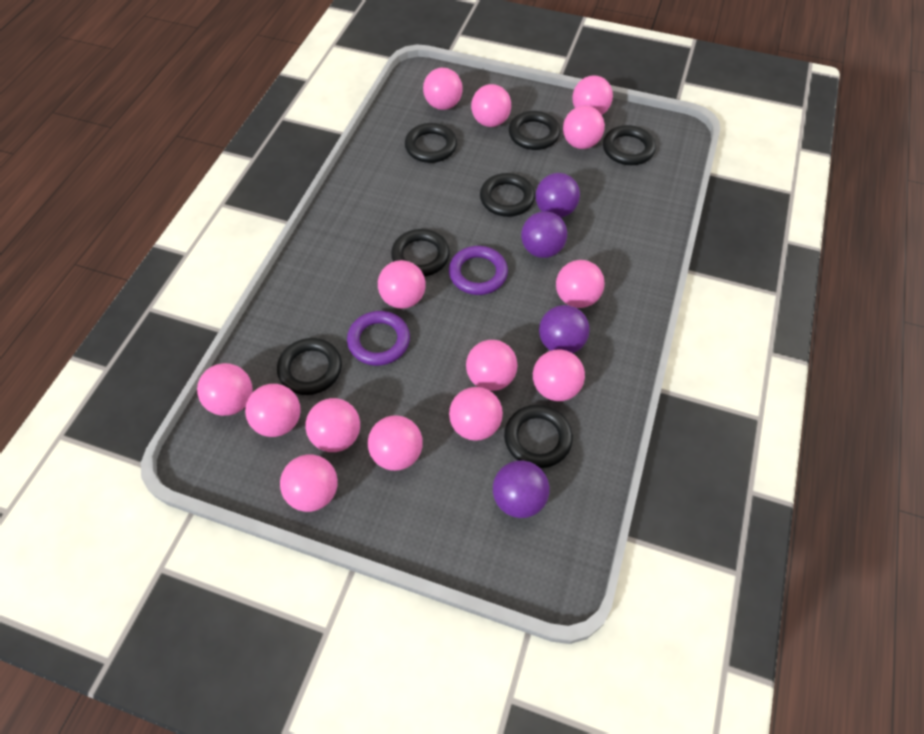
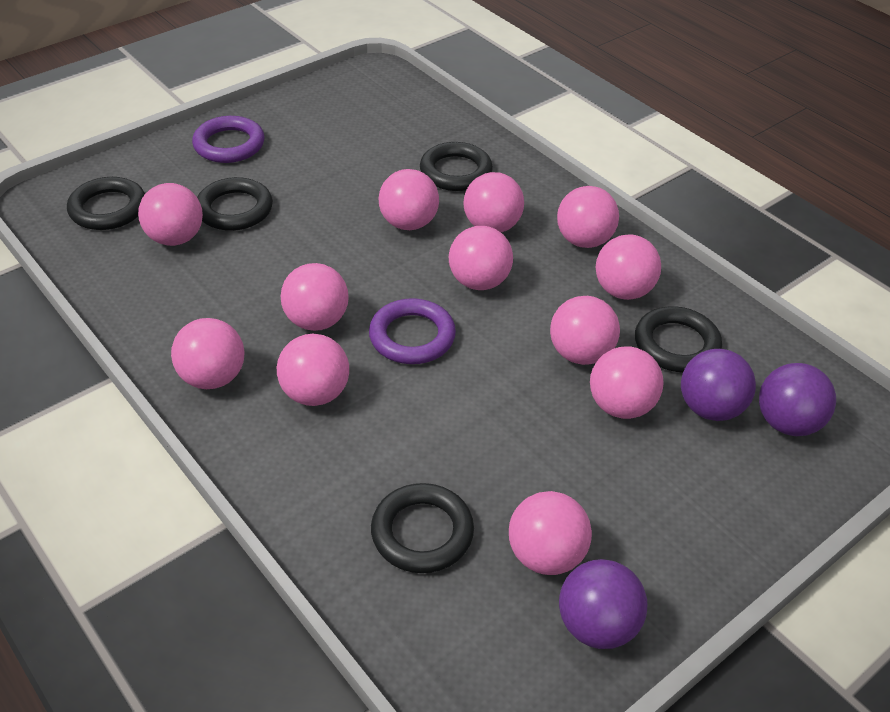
black ring: 7 -> 5
pink ball: 14 -> 12
purple ball: 4 -> 3

